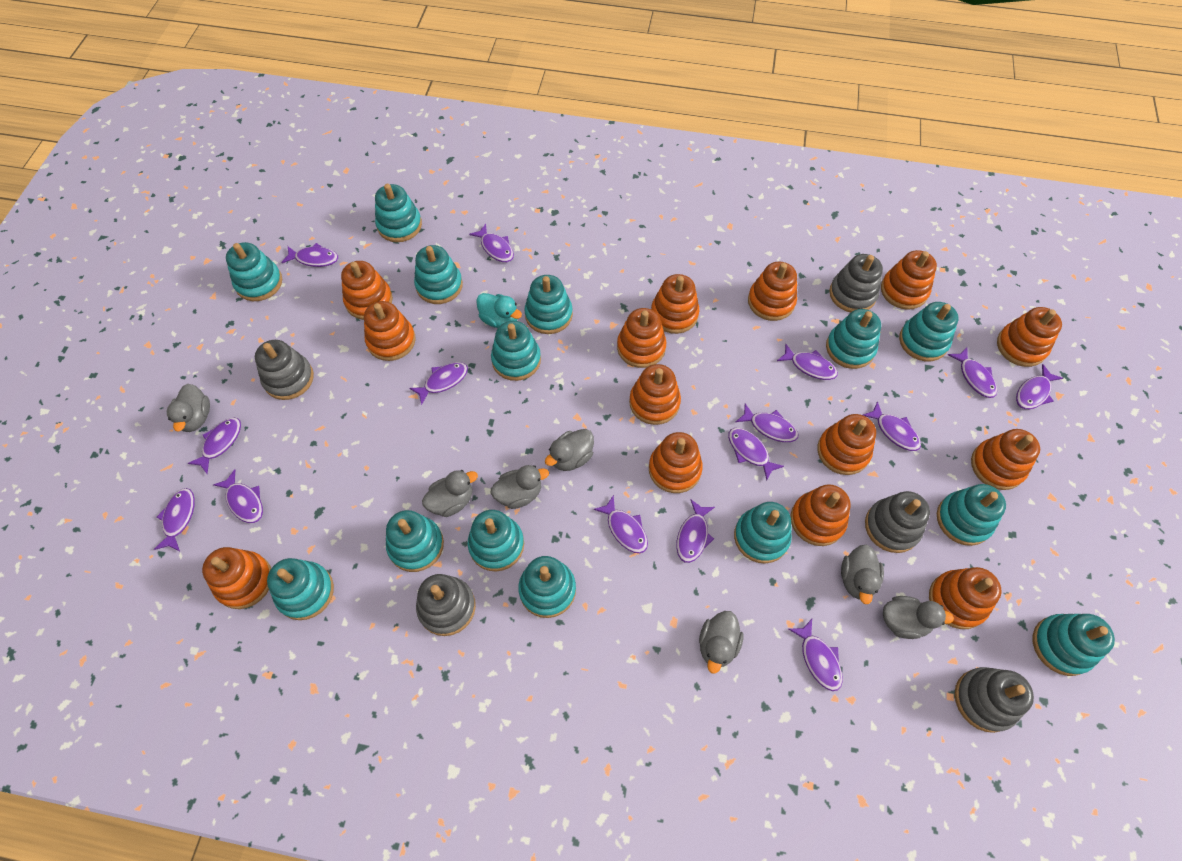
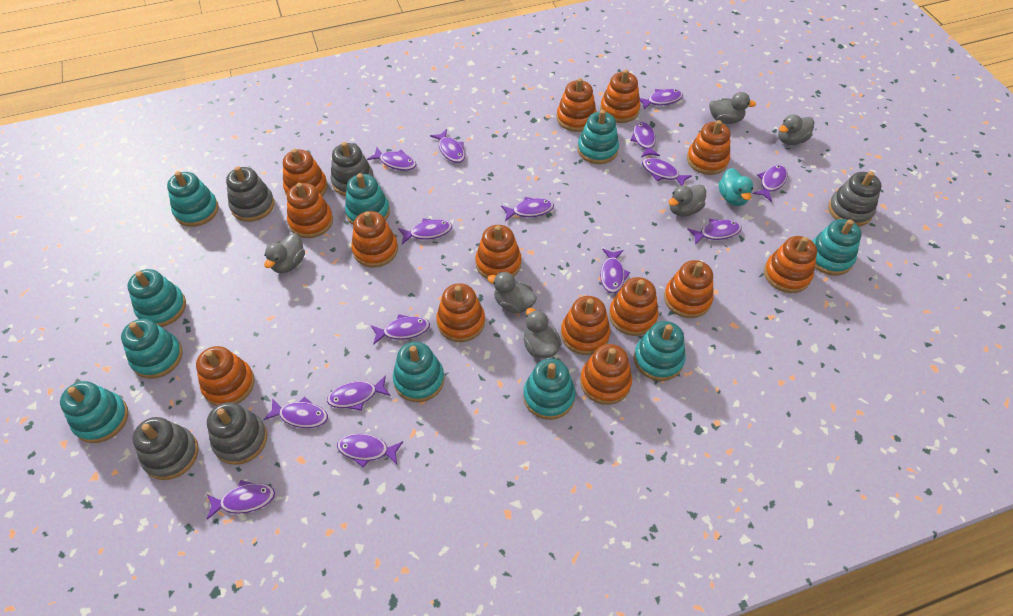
grey duck: 7 -> 6
turquoise stacking toy: 14 -> 10

